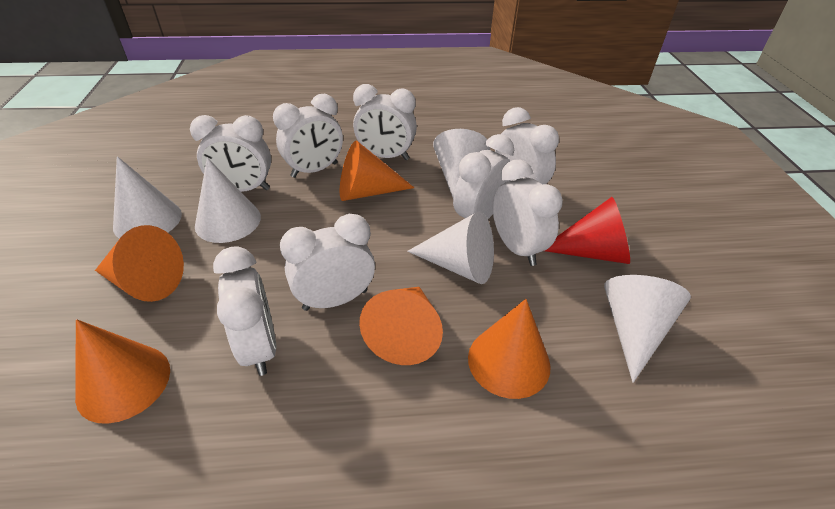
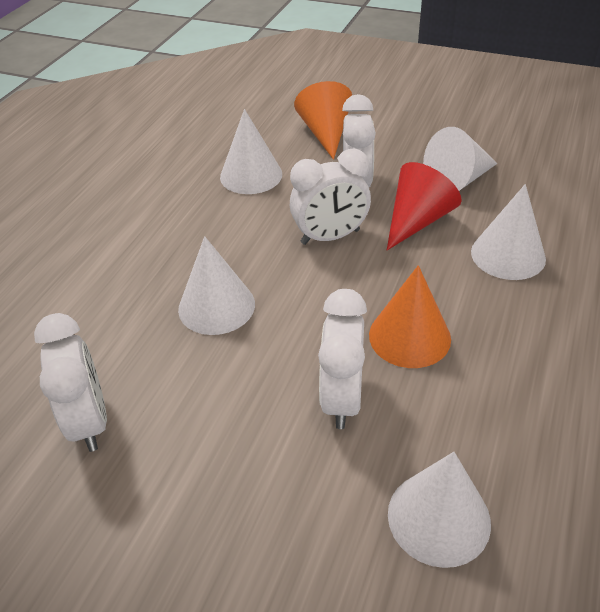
orange cone: 5 -> 2
white clock: 8 -> 4

